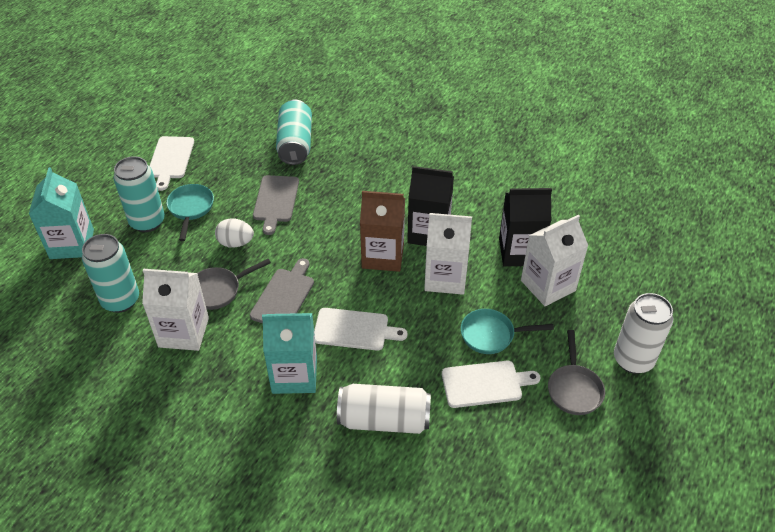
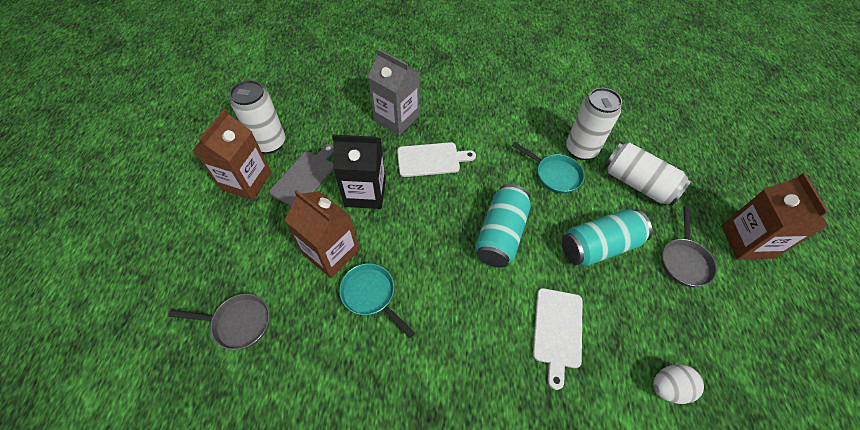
black carton: 2 -> 1
brown carton: 1 -> 3
grey carton: 0 -> 1
grey cutting board: 2 -> 1
turquoise can: 3 -> 2
turquoise carton: 2 -> 0
white can: 2 -> 3
white carton: 3 -> 0
white cutting board: 3 -> 2

